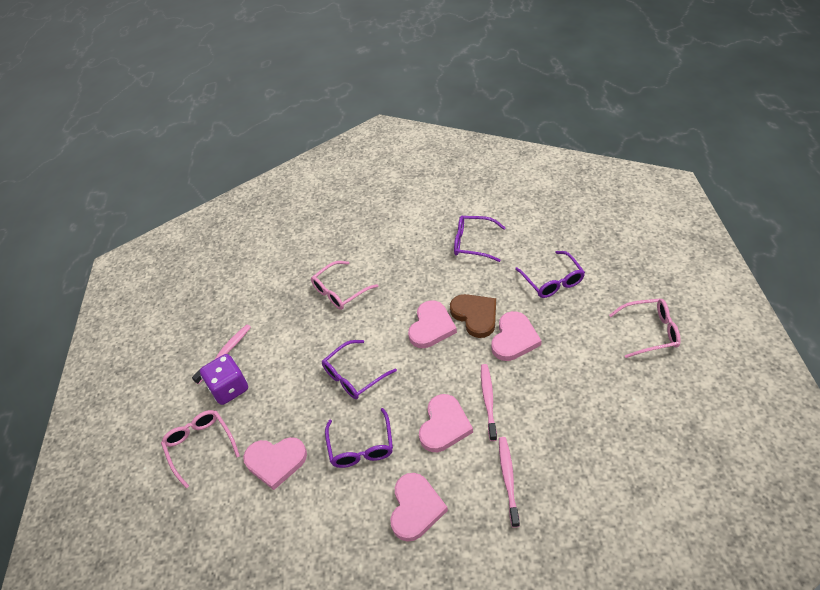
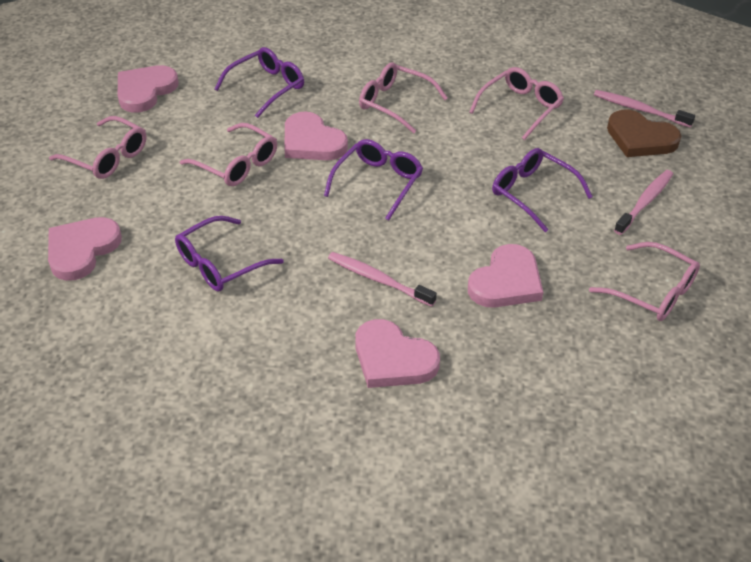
pink glasses: 3 -> 5
purple dice: 1 -> 0

